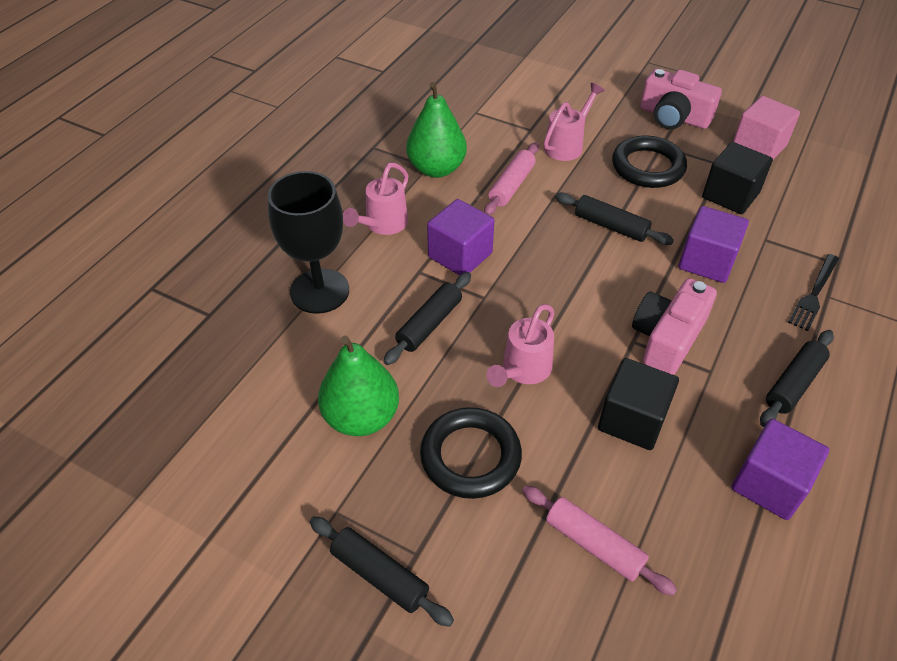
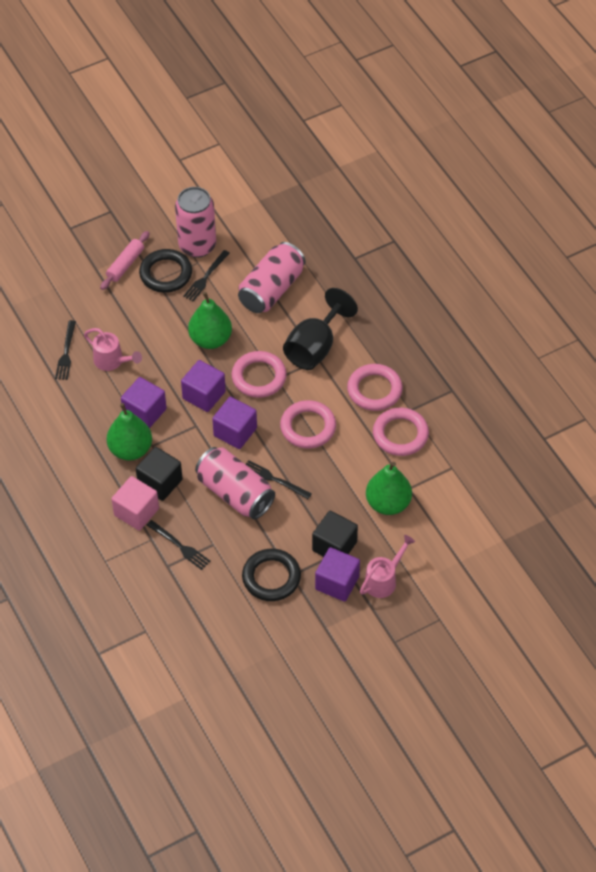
black fork: 1 -> 4
black rolling pin: 4 -> 0
green pear: 2 -> 3
pink camera: 2 -> 0
pink can: 0 -> 3
pink ring: 0 -> 4
pink rolling pin: 2 -> 1
pink watering can: 3 -> 2
purple cube: 3 -> 4

